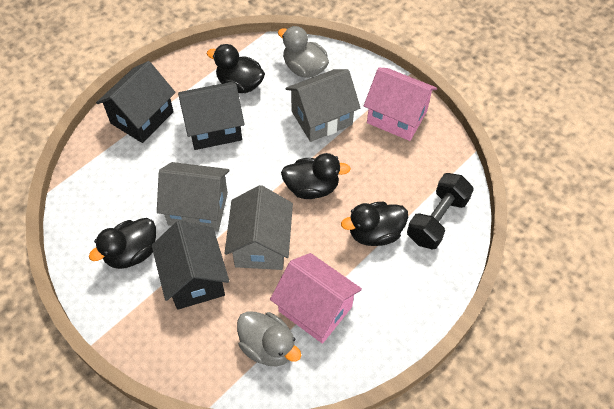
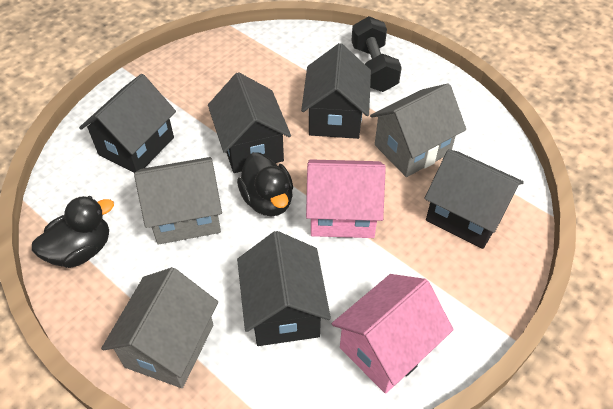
black duck: 4 -> 2
black house: 3 -> 5
grey duck: 2 -> 0

